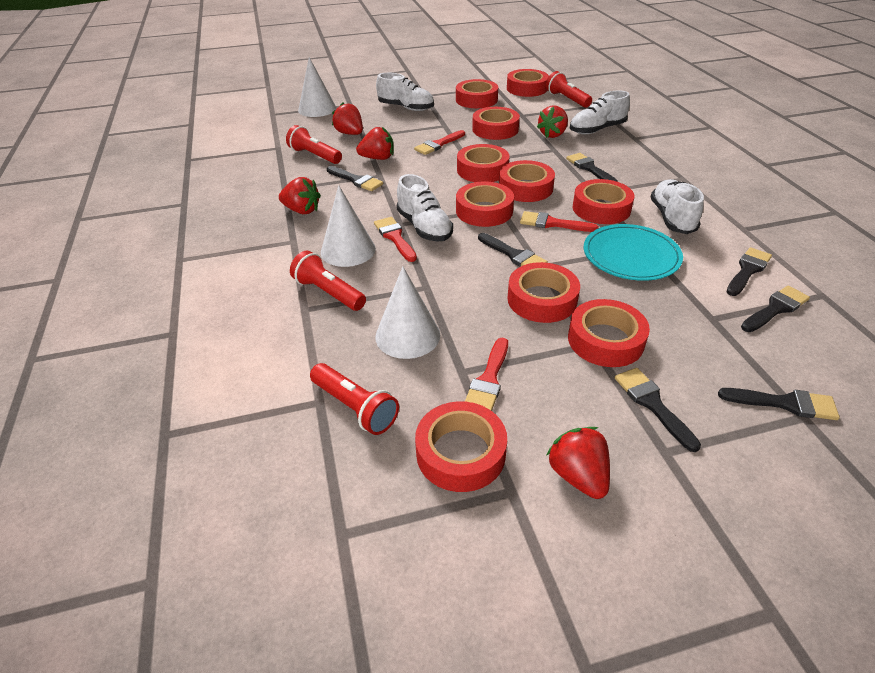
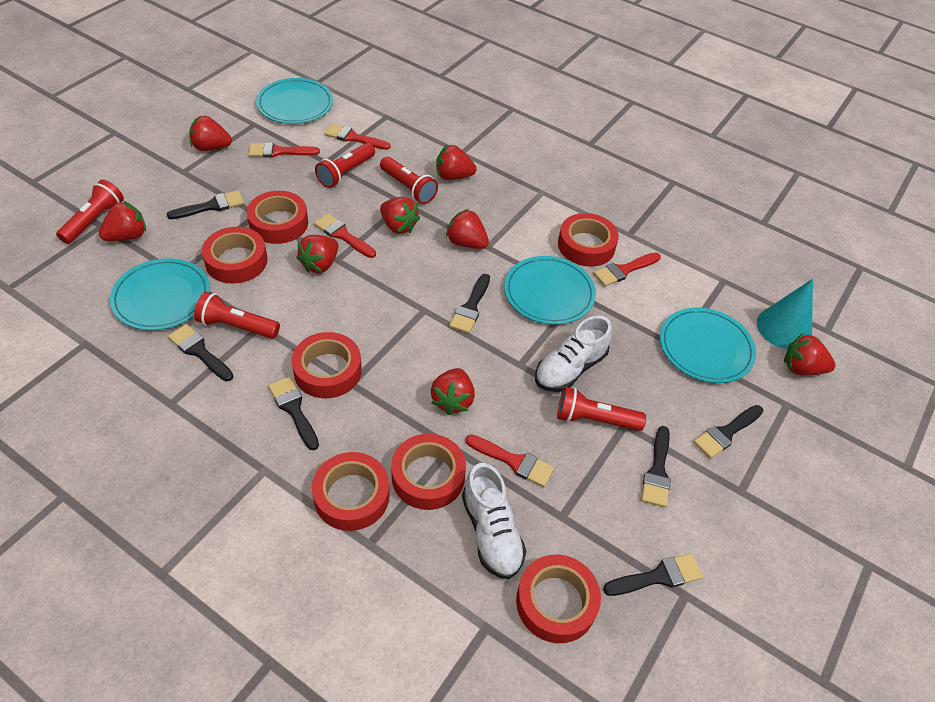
red brush: 4 -> 5
red flashlight: 4 -> 5
red strawberry: 5 -> 8
red tape: 10 -> 7
turquoise cone: 0 -> 1
turquoise plate: 1 -> 4
white cone: 3 -> 0
white shoe: 4 -> 2

